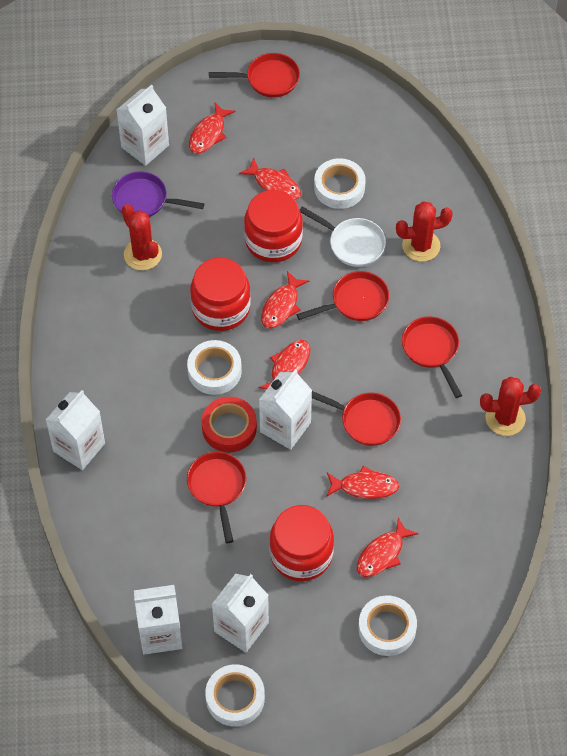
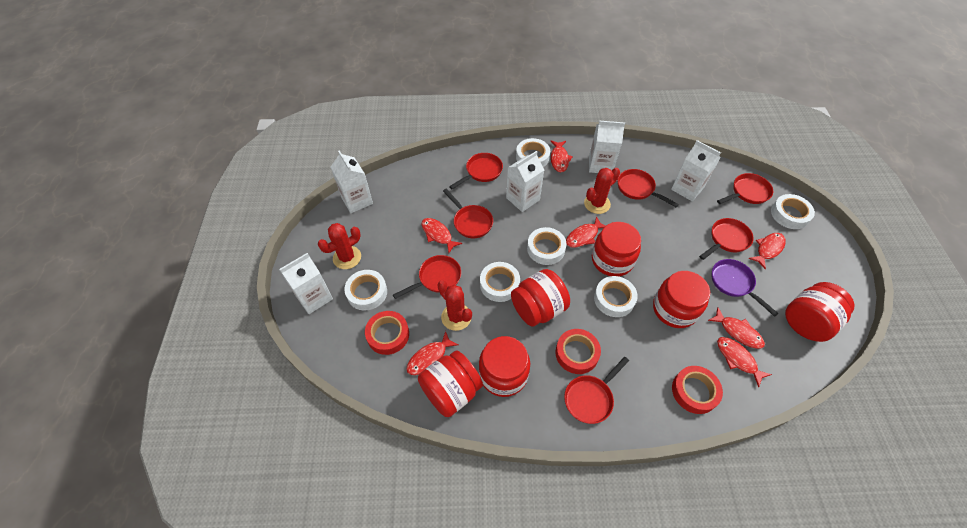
red fish: 6 -> 7
red jar: 3 -> 6
red pan: 5 -> 7
red tape: 1 -> 3
white pan: 1 -> 0
white tape: 4 -> 6

